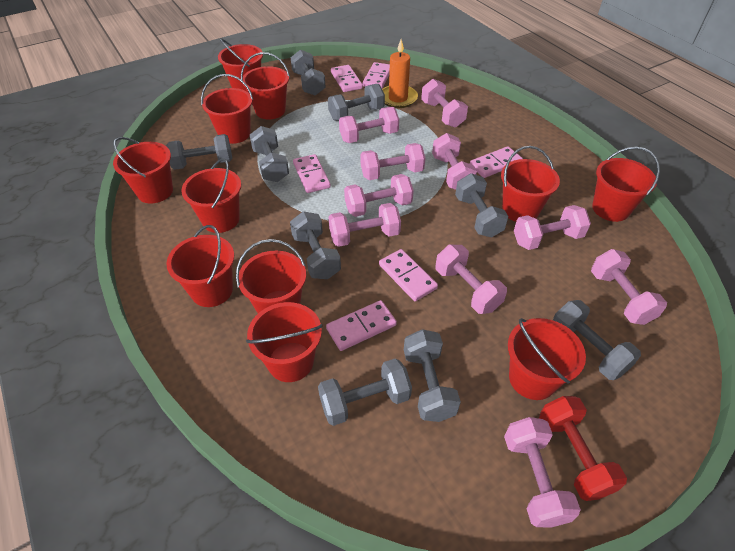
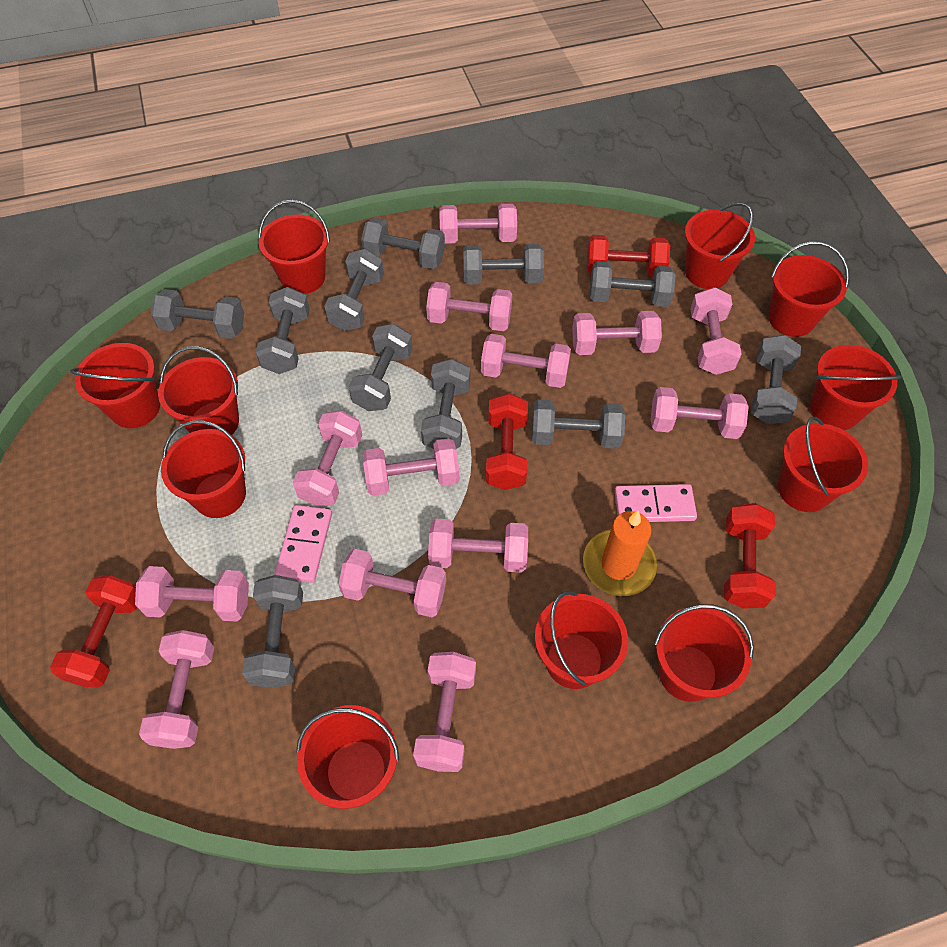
grey dumbbell: 9 -> 11
pink domino: 6 -> 2
pink dumbbell: 10 -> 13
red dumbbell: 1 -> 4

